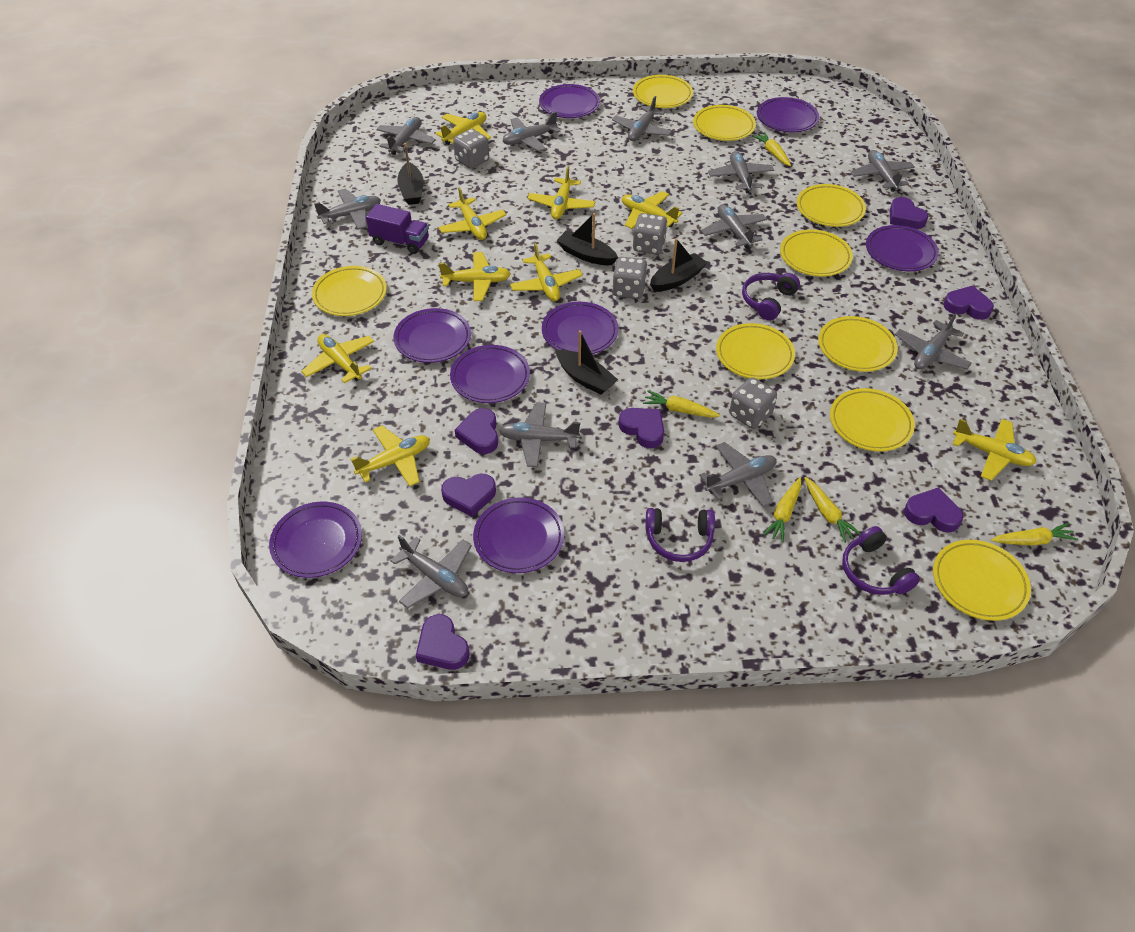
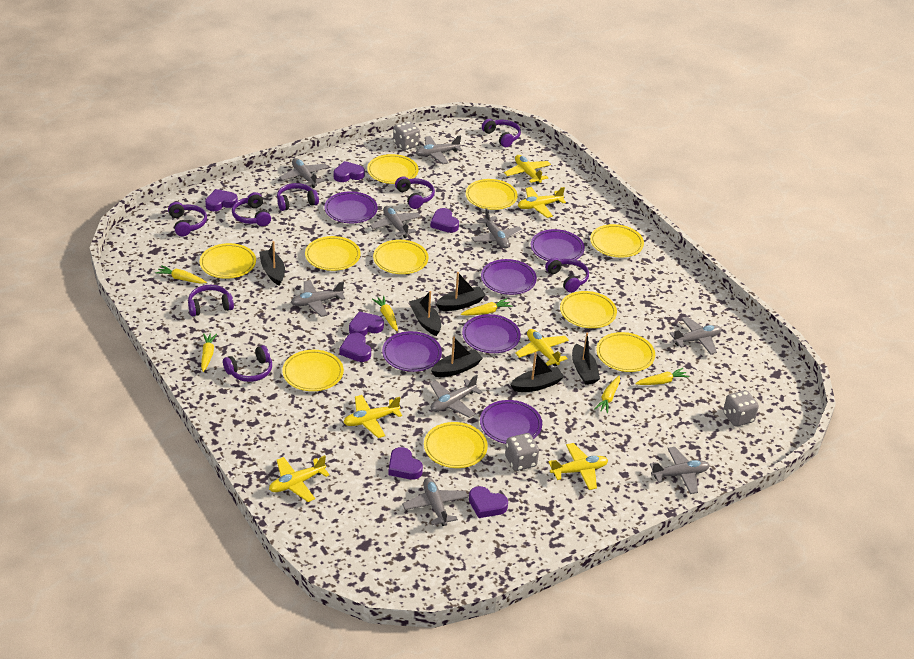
black boat: 4 -> 6
grey dice: 4 -> 3
grey plane: 11 -> 9
purple headphones: 3 -> 8
purple plate: 8 -> 6
purple truck: 1 -> 0
yellow carrot: 5 -> 6
yellow plane: 9 -> 6
yellow plate: 9 -> 10

